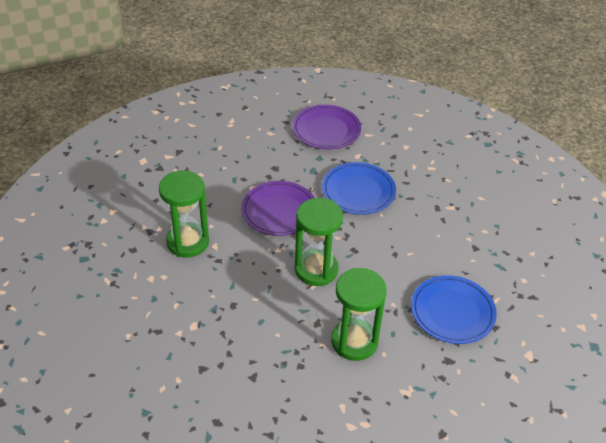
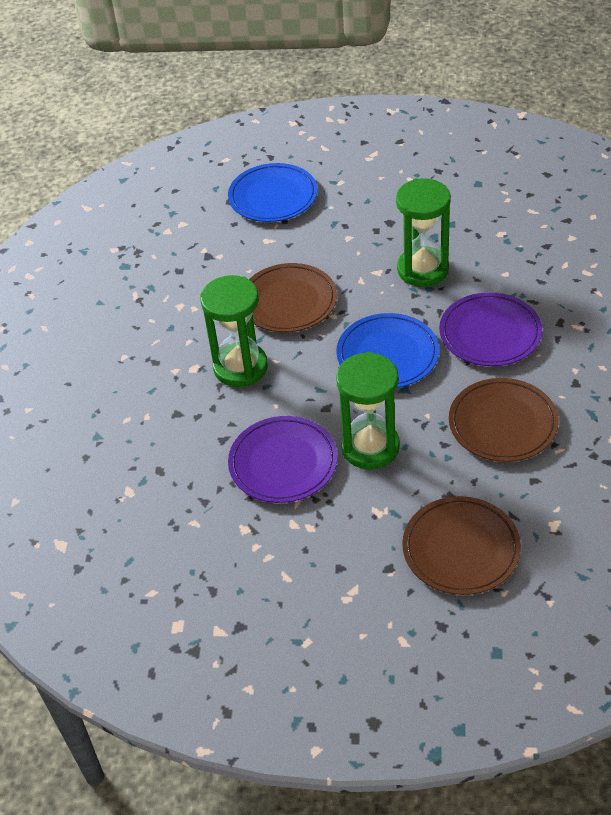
brown plate: 0 -> 3

